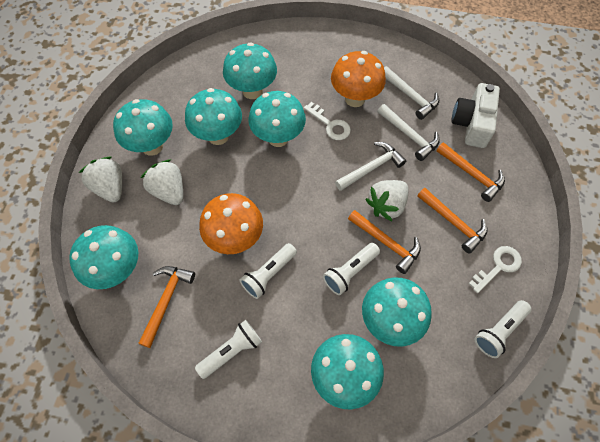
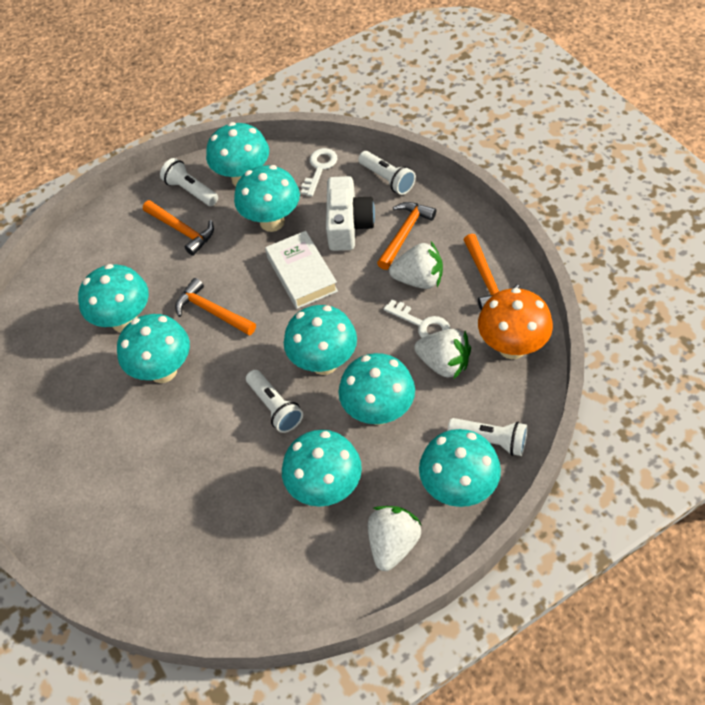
orange mushroom: 2 -> 1
turquoise mushroom: 7 -> 8
white book: 0 -> 1
white hammer: 3 -> 0

